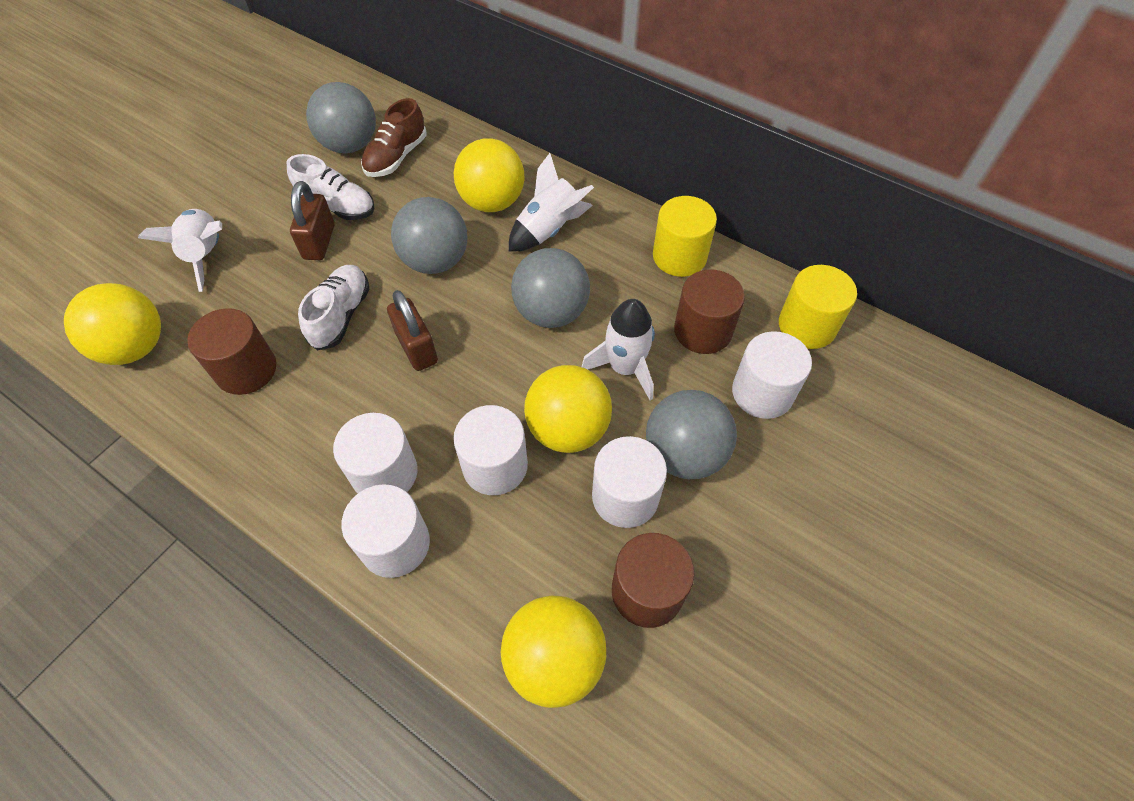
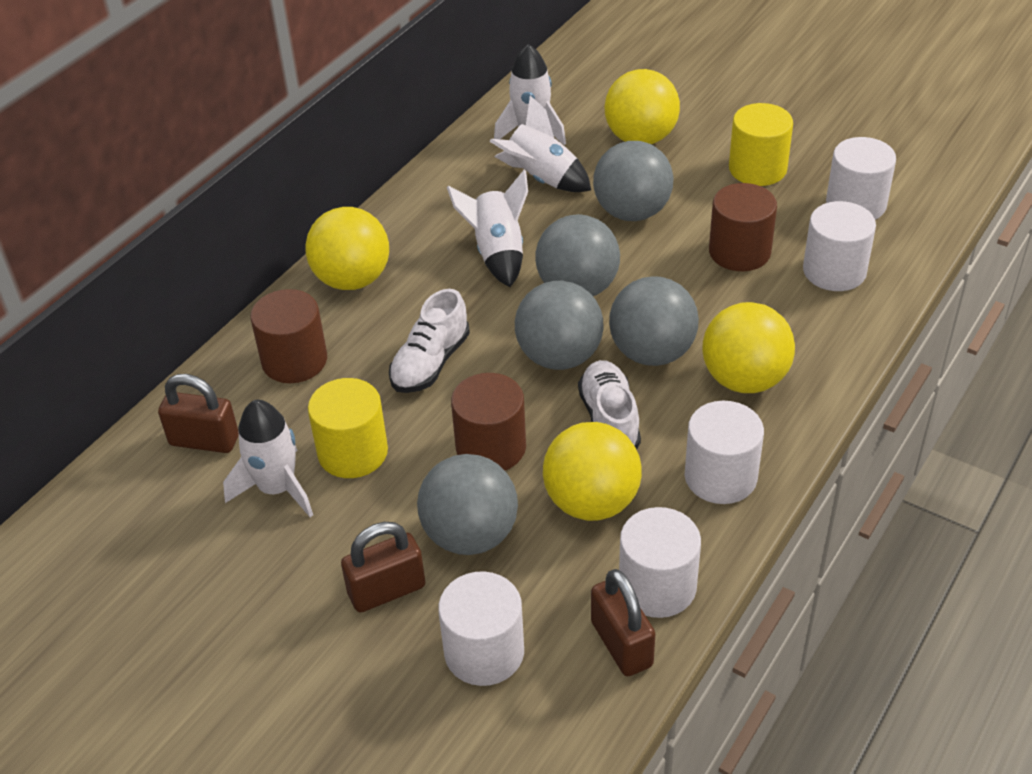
brown padlock: 2 -> 3
brown shoe: 1 -> 0
grey ball: 4 -> 5
white rocket: 3 -> 4

